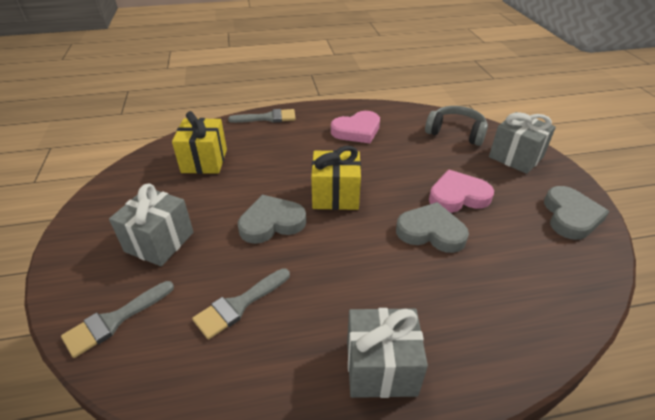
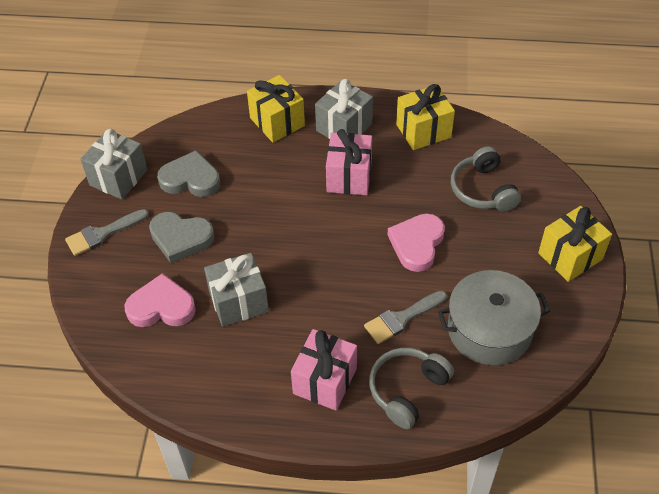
grey brush: 3 -> 2
grey headphones: 1 -> 2
grey heart: 3 -> 2
grey pot: 0 -> 1
pink gift: 0 -> 2
yellow gift: 2 -> 3

